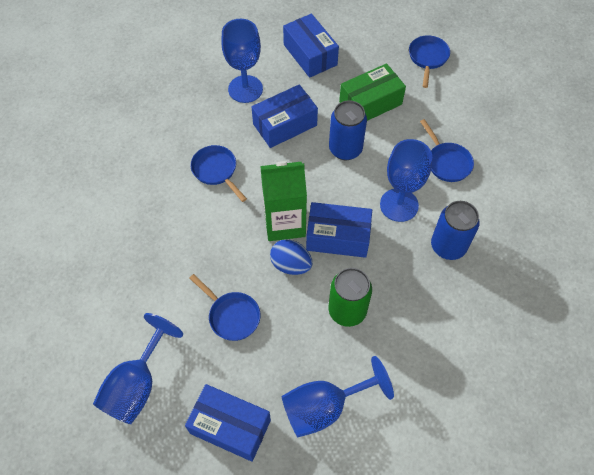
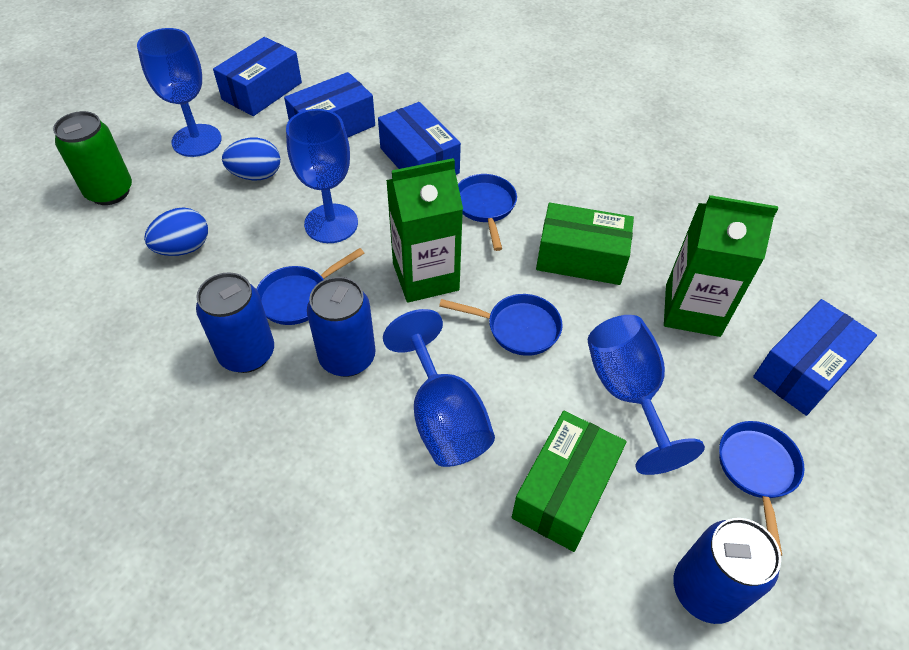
blue can: 2 -> 3
blue egg: 1 -> 2
green box: 1 -> 2
green carton: 1 -> 2

